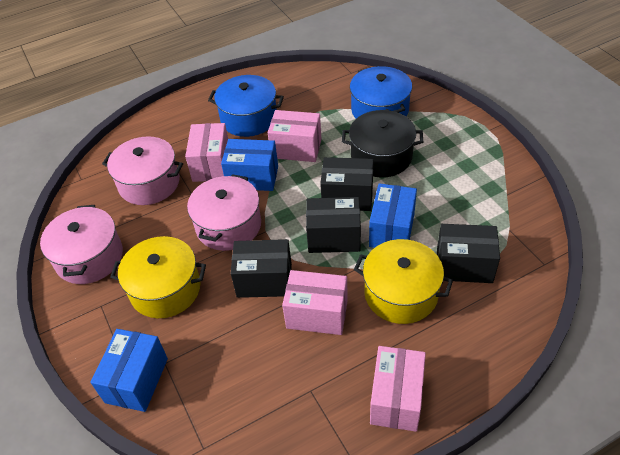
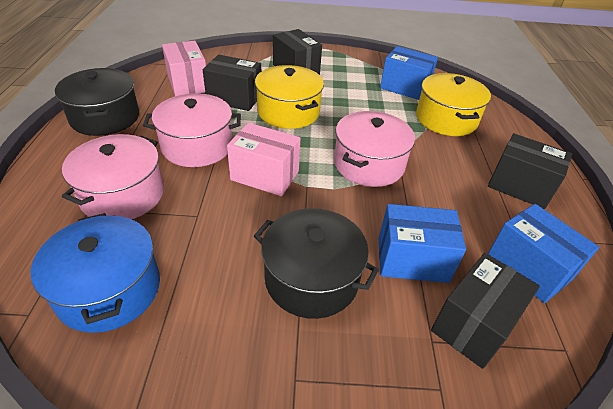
black pot: 1 -> 2
blue pot: 2 -> 1
pink box: 4 -> 2

